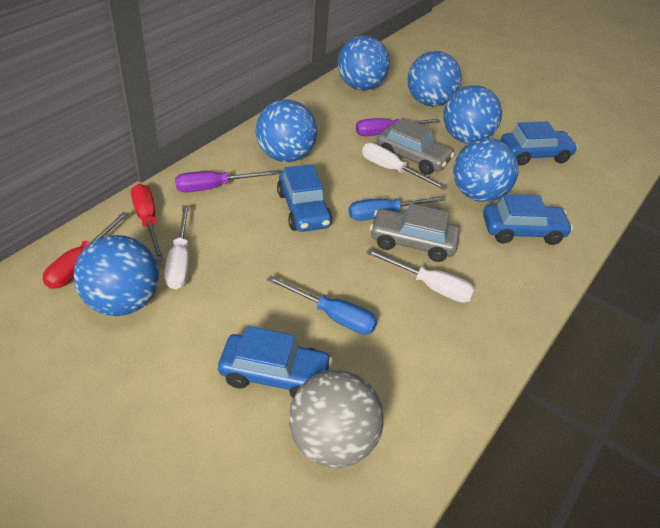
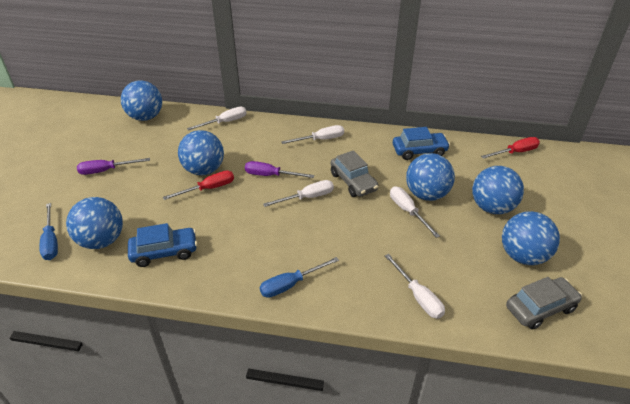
blue car: 4 -> 2
grey ball: 1 -> 0
white screwdriver: 3 -> 5

